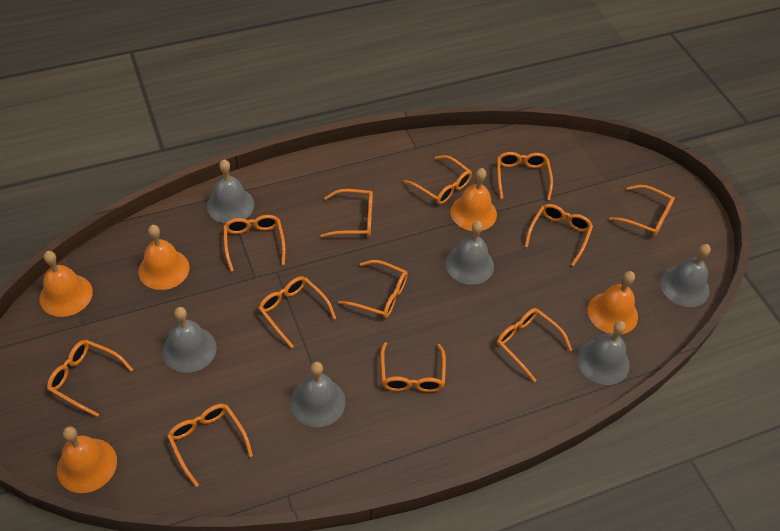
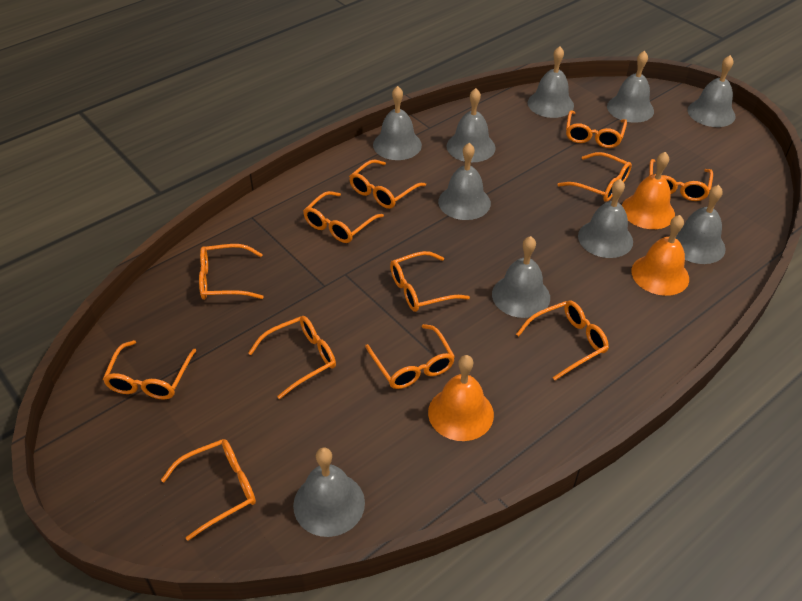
grey bell: 6 -> 10
orange bell: 5 -> 3

